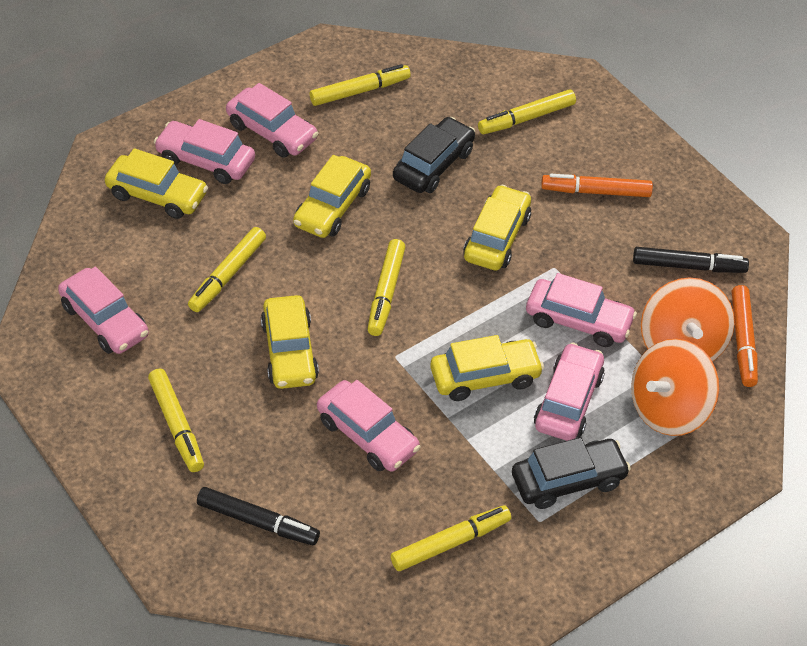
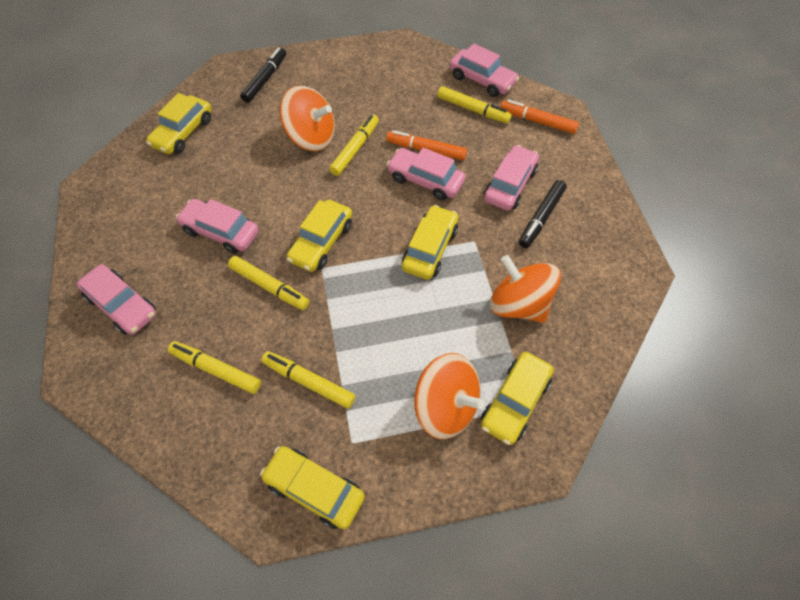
black car: 2 -> 0
orange spinning top: 2 -> 3
pink car: 6 -> 5
yellow marker: 6 -> 5

